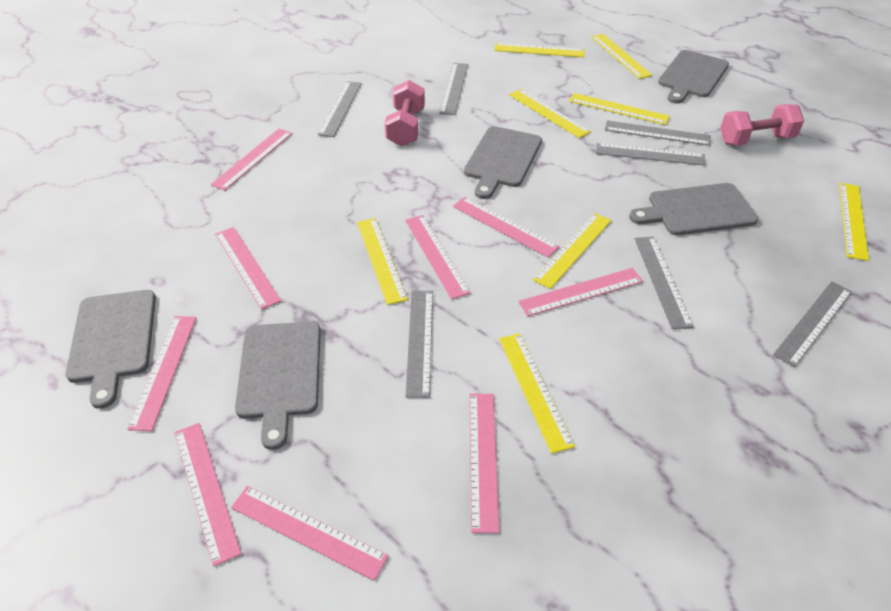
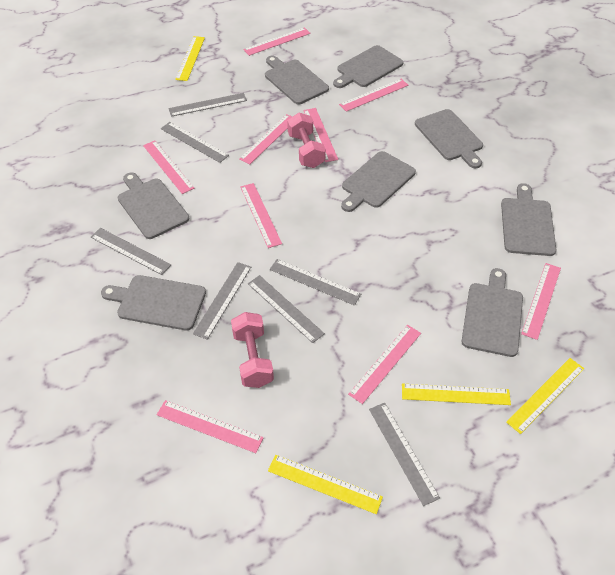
grey cutting board: 5 -> 8
yellow ruler: 8 -> 4

